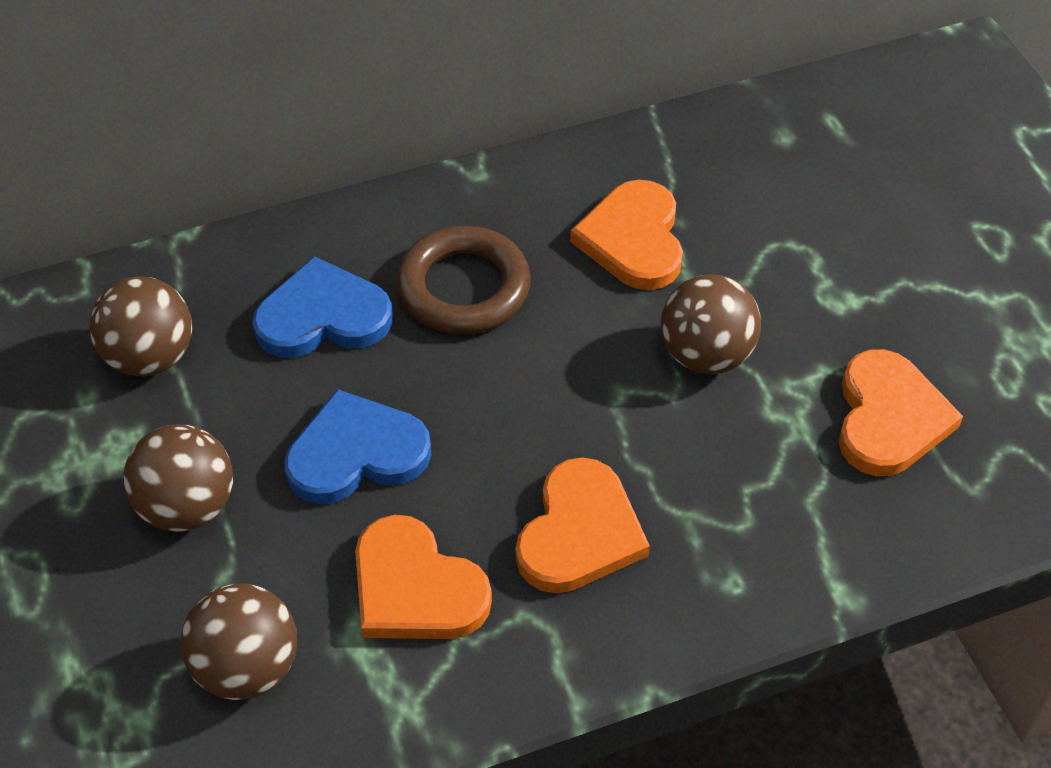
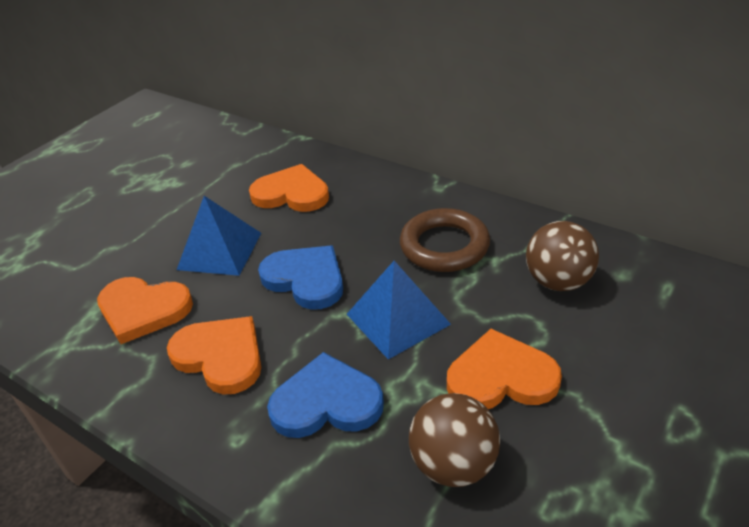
blue pyramid: 0 -> 2
brown ball: 4 -> 2

